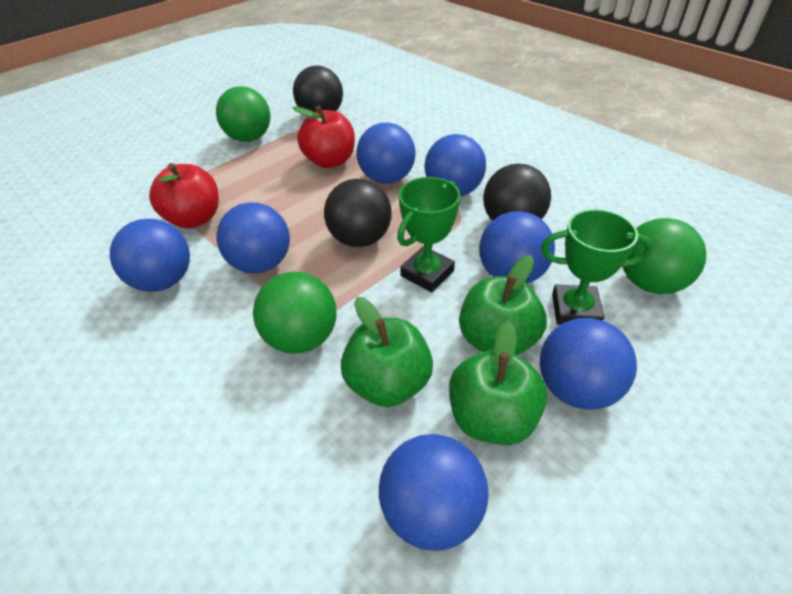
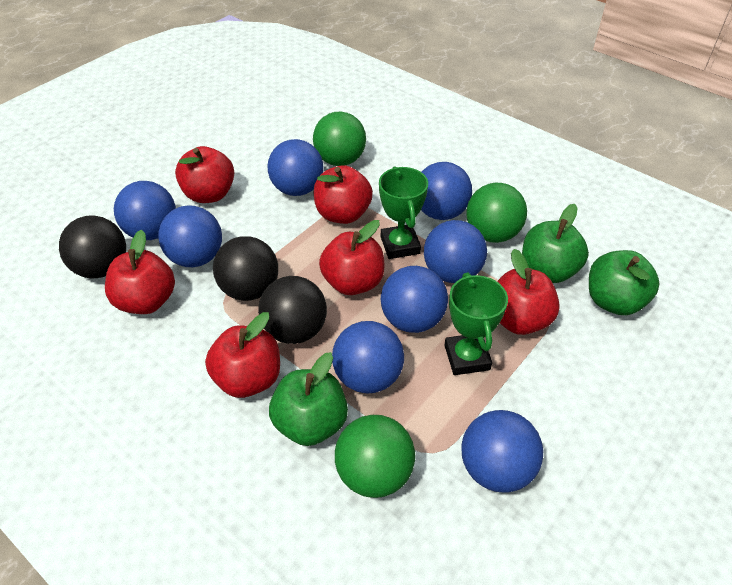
blue ball: 7 -> 8
red apple: 2 -> 6

